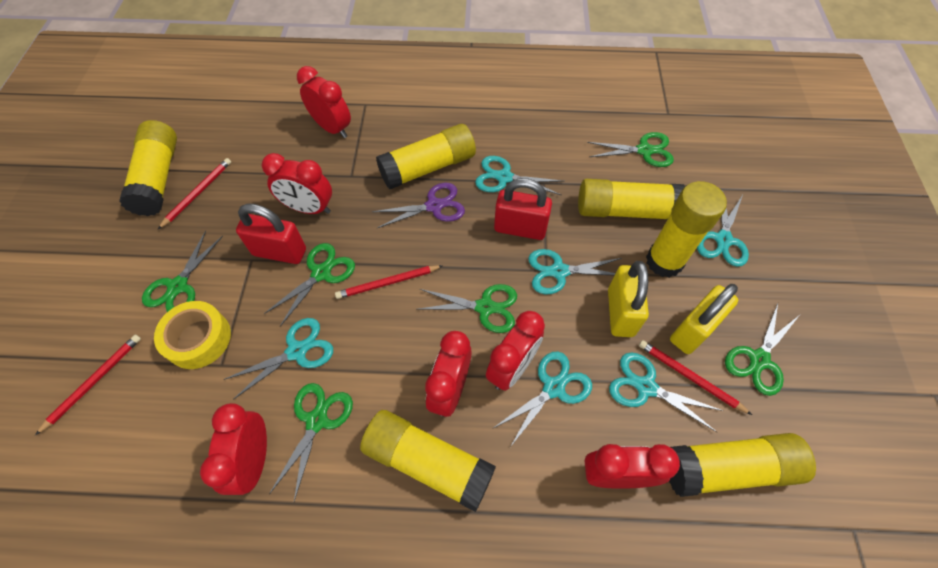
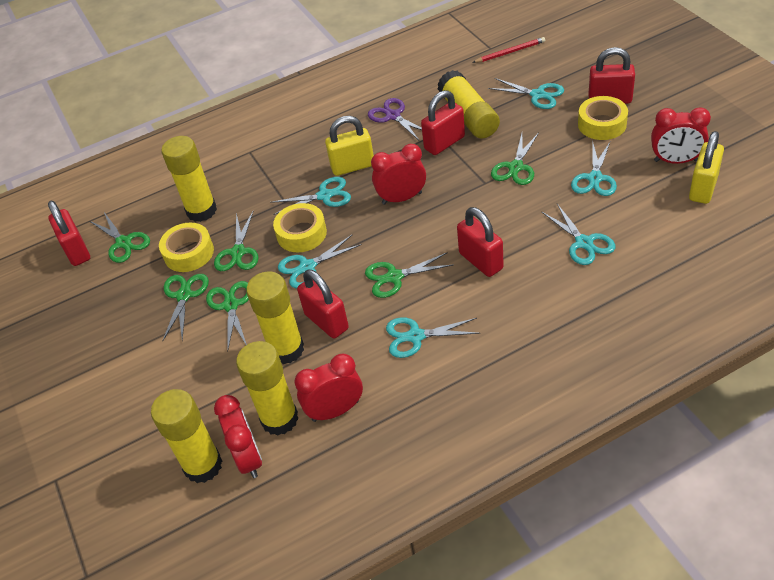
red clock: 6 -> 4
red padlock: 2 -> 5
red pencil: 4 -> 1
yellow glue stick: 6 -> 5
yellow tape: 1 -> 3

